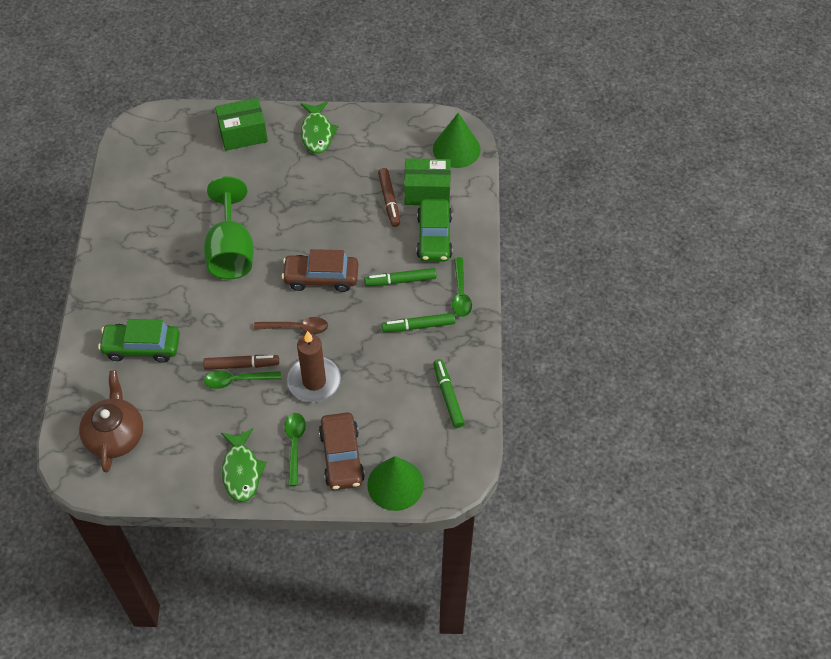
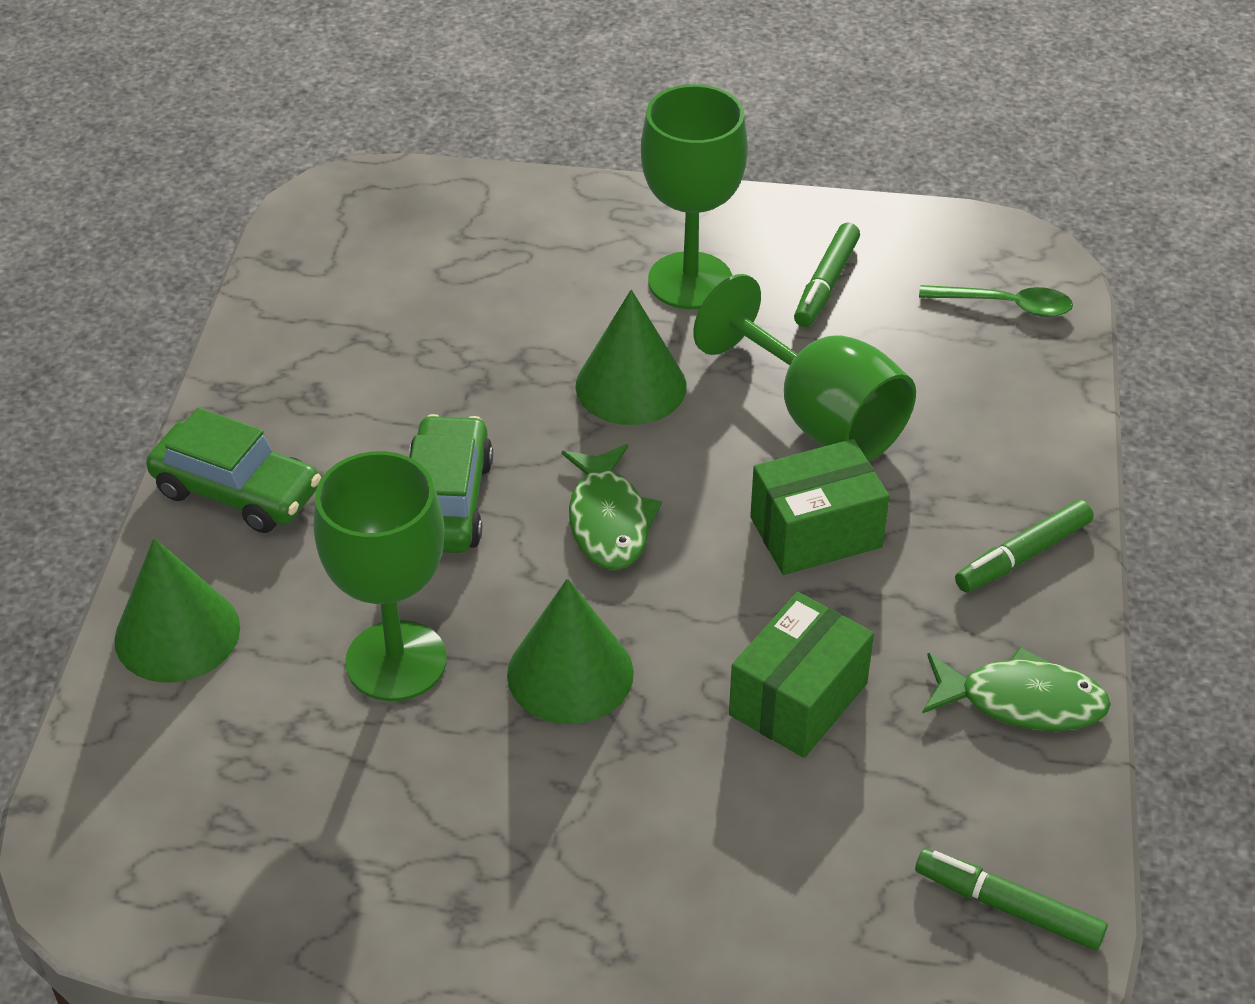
brown candle: 1 -> 0
brown car: 2 -> 0
brown marker: 2 -> 0
brown spoon: 1 -> 0
brown teapot: 1 -> 0
green cone: 2 -> 3
green goblet: 1 -> 3
green spoon: 3 -> 1

